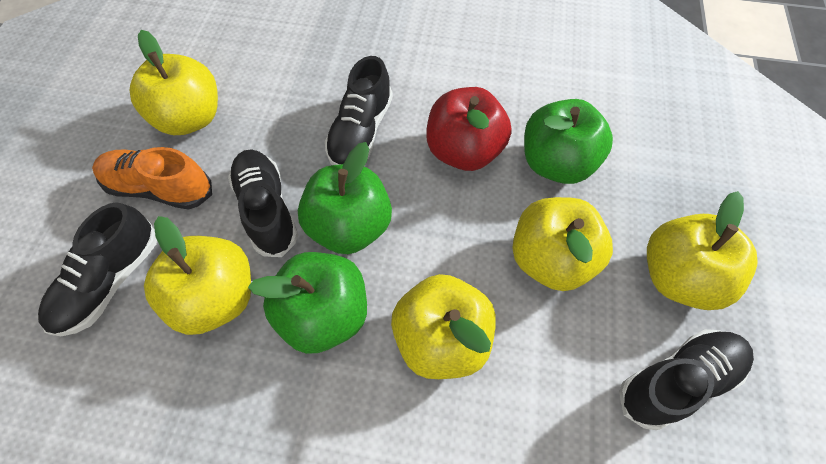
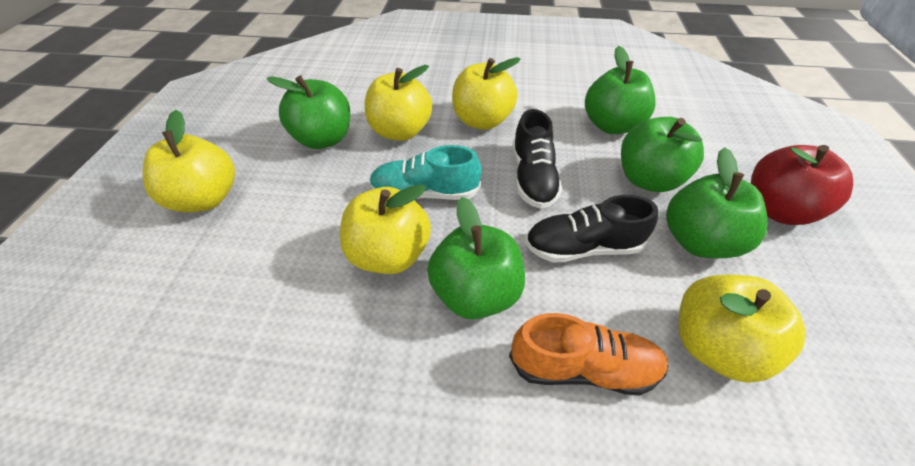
black shoe: 4 -> 2
green apple: 3 -> 5
turquoise shoe: 0 -> 1

